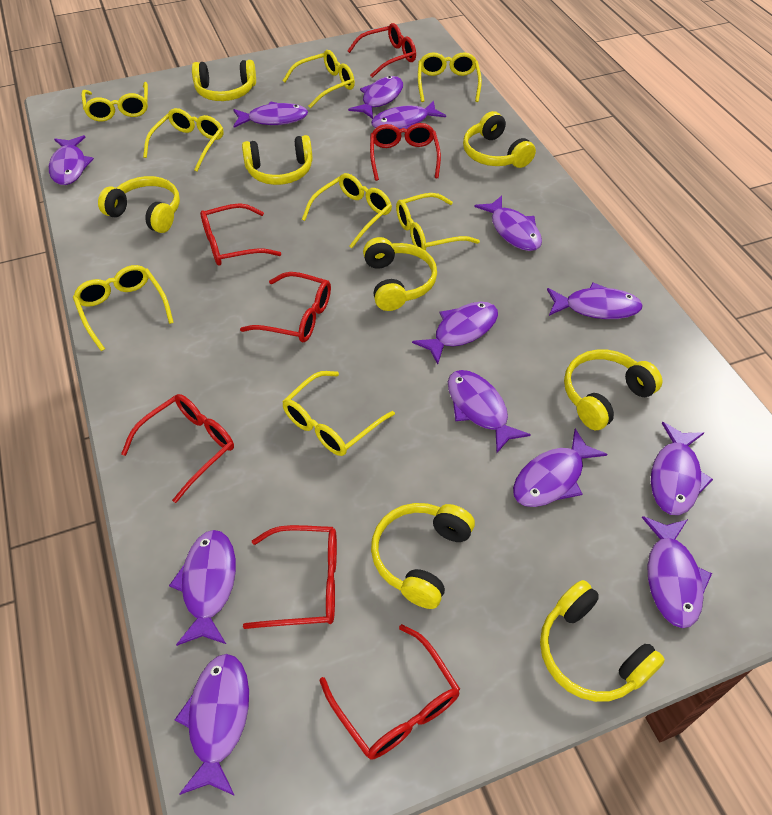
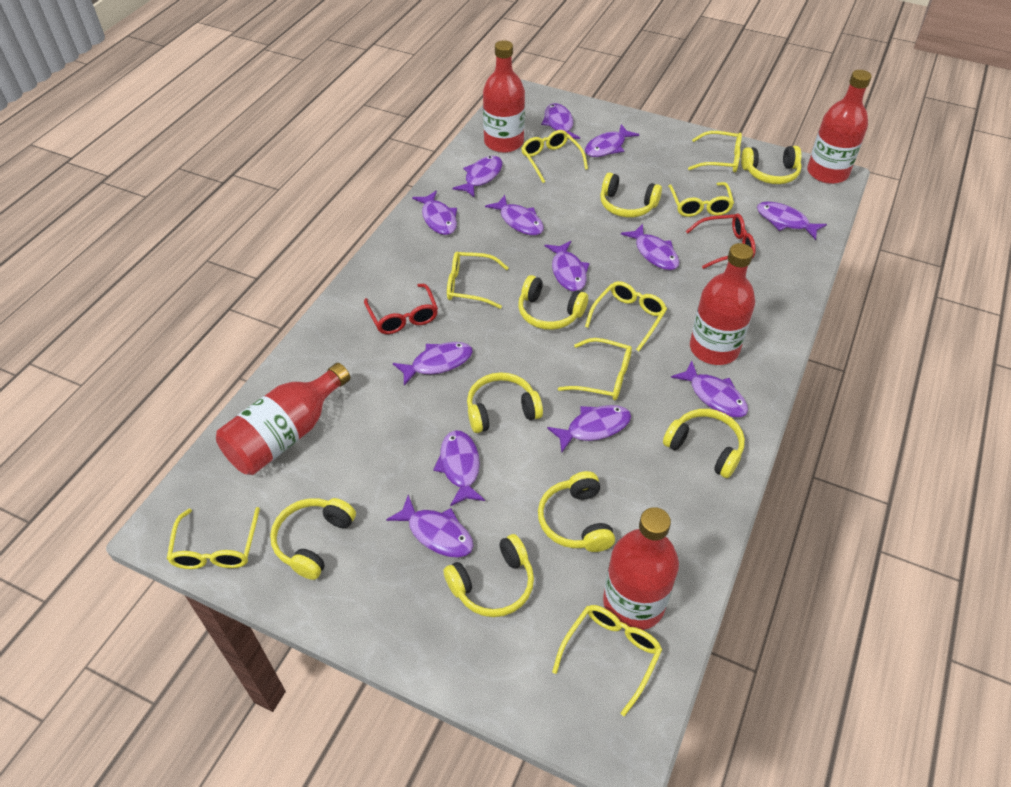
red bottle: 0 -> 5
red glasses: 7 -> 2

